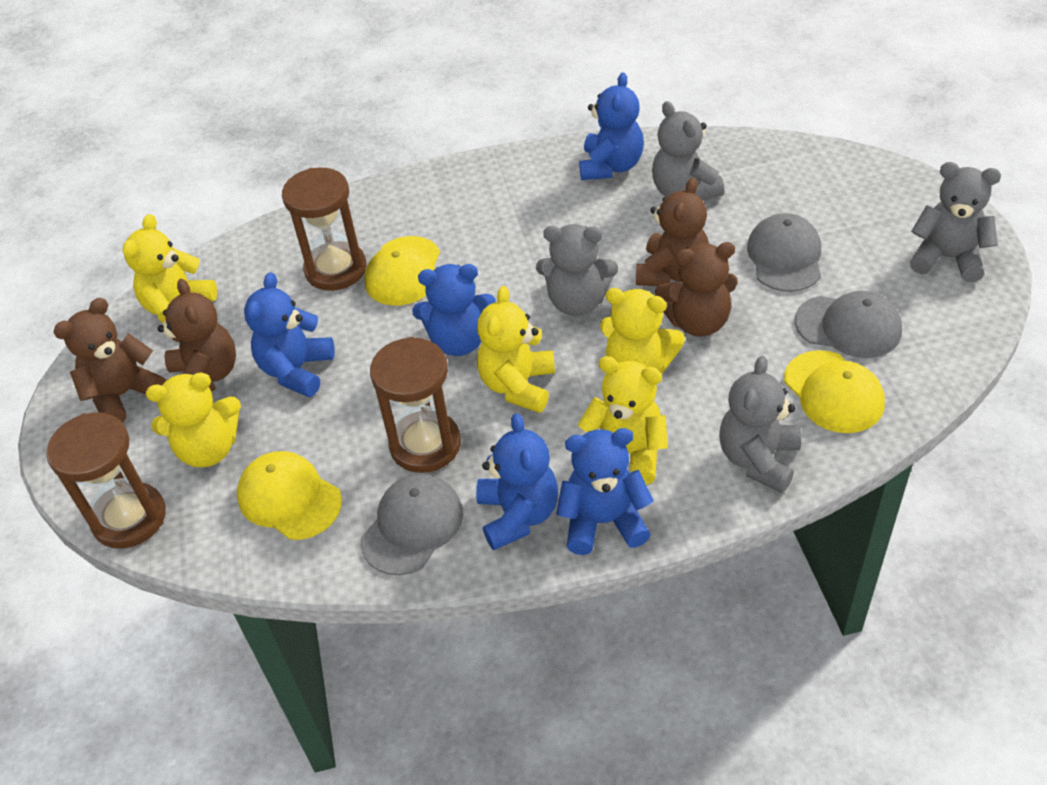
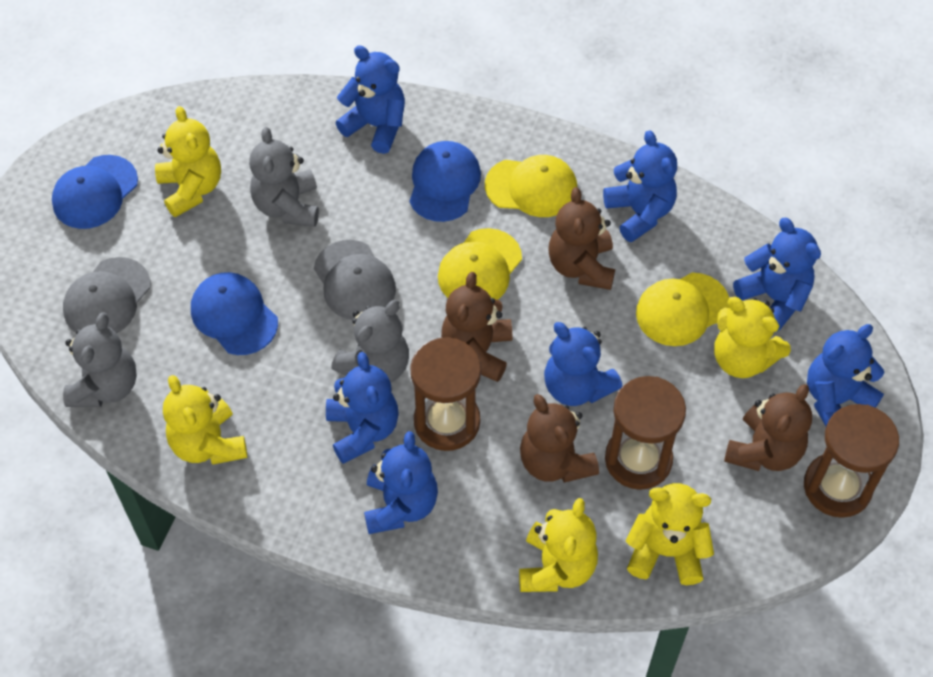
blue cap: 0 -> 3
blue teddy bear: 5 -> 7
grey cap: 3 -> 2
grey teddy bear: 4 -> 3

